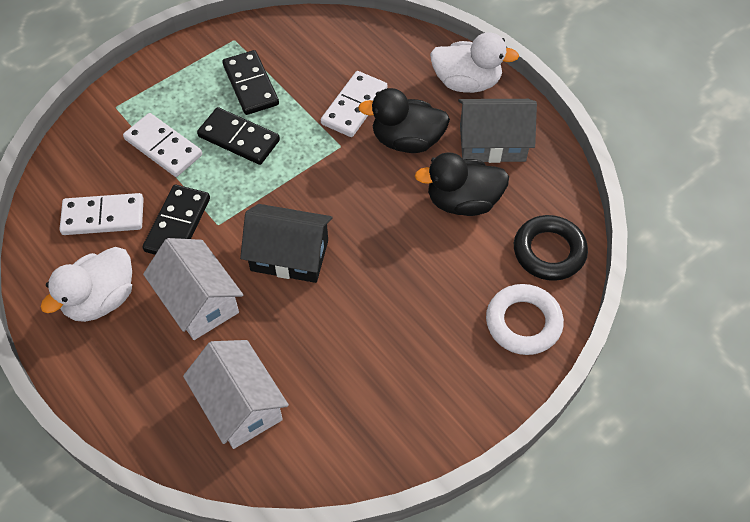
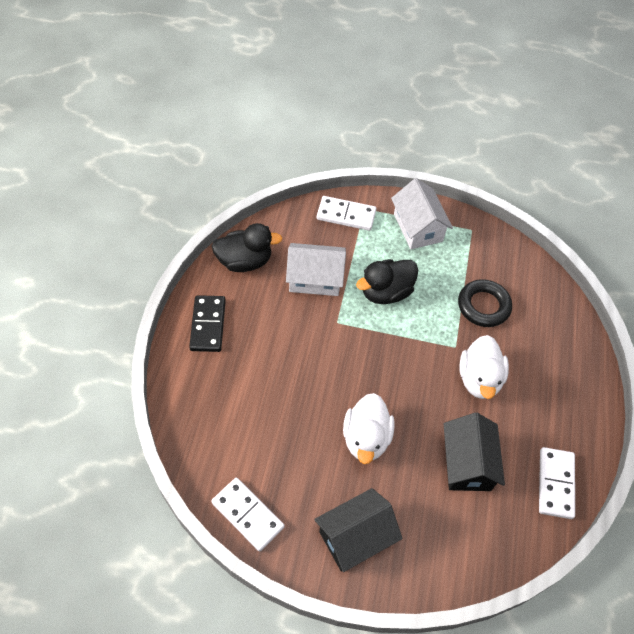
black domino: 3 -> 1
black house: 1 -> 2
grey house: 1 -> 0
white ring: 1 -> 0

